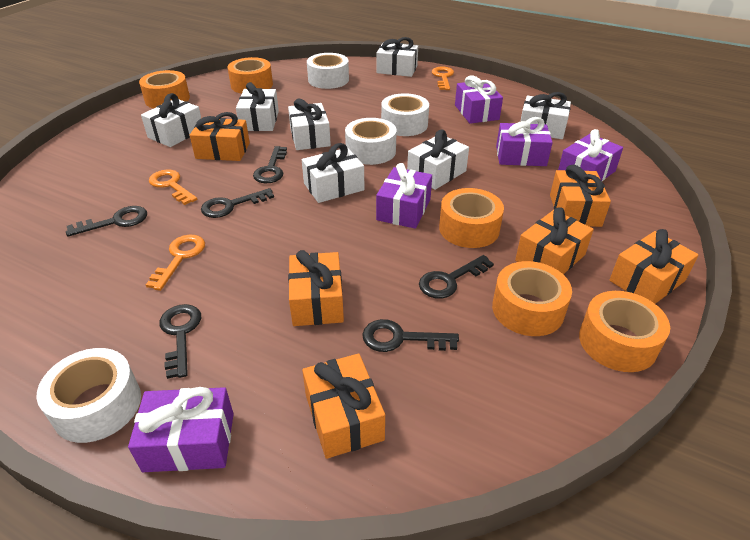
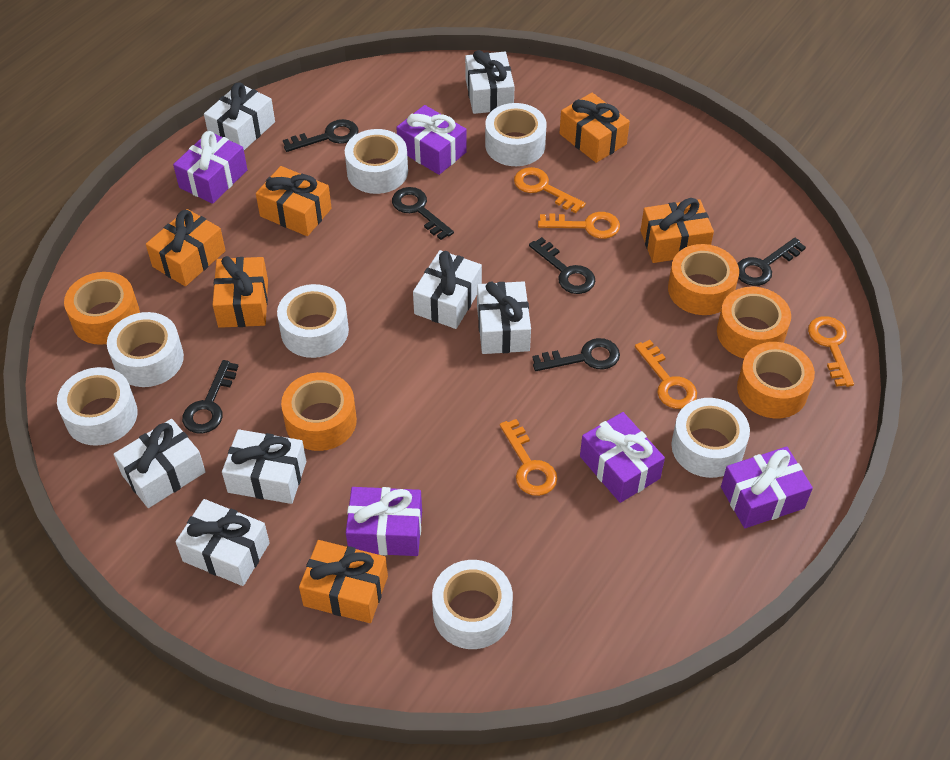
orange key: 3 -> 5
white tape: 4 -> 7

